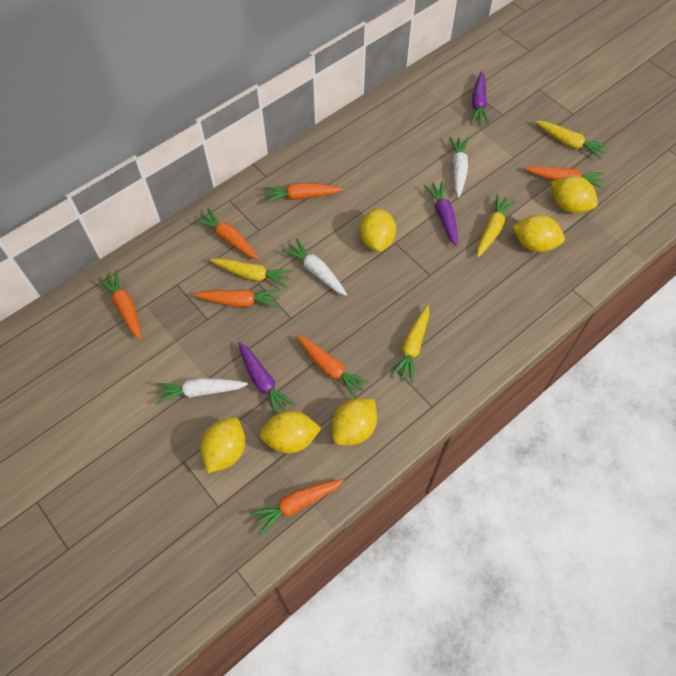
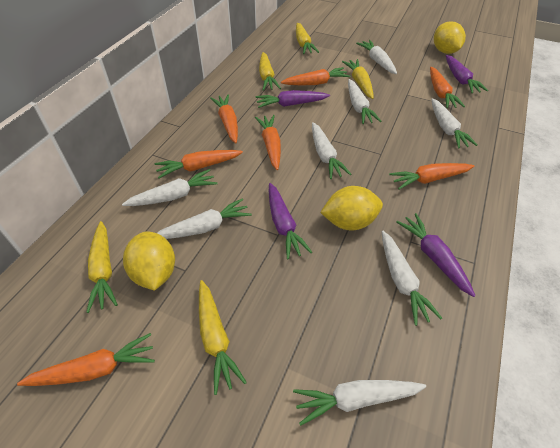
purple carrot: 3 -> 4
white carrot: 3 -> 8
yellow carrot: 4 -> 5
yellow lemon: 6 -> 3

